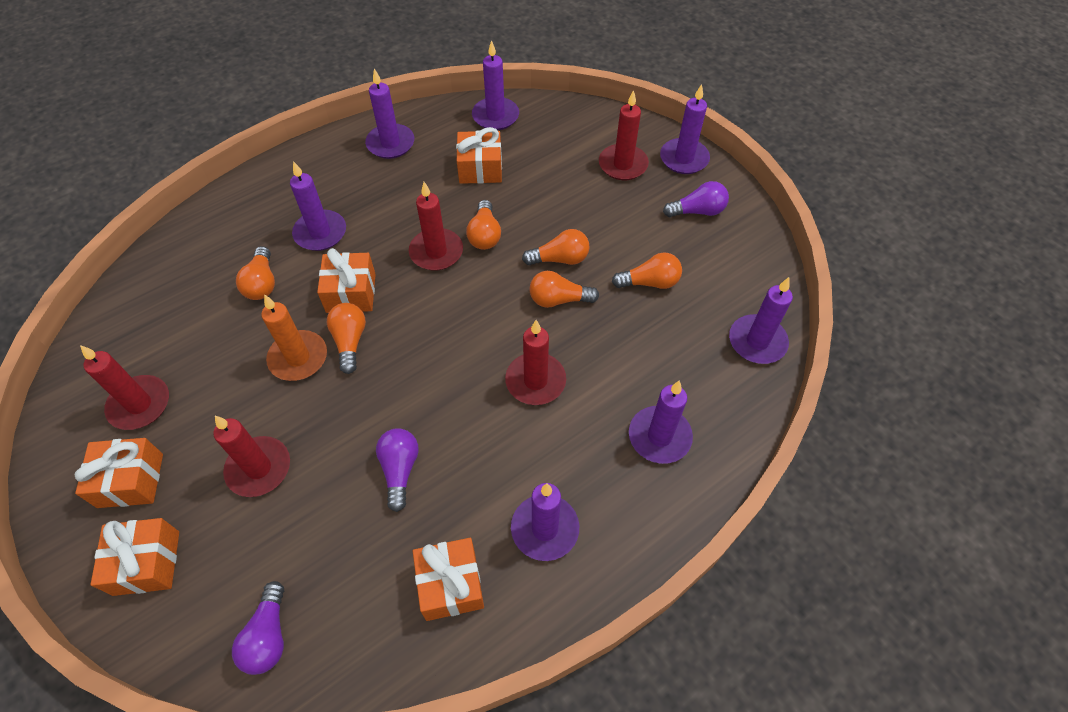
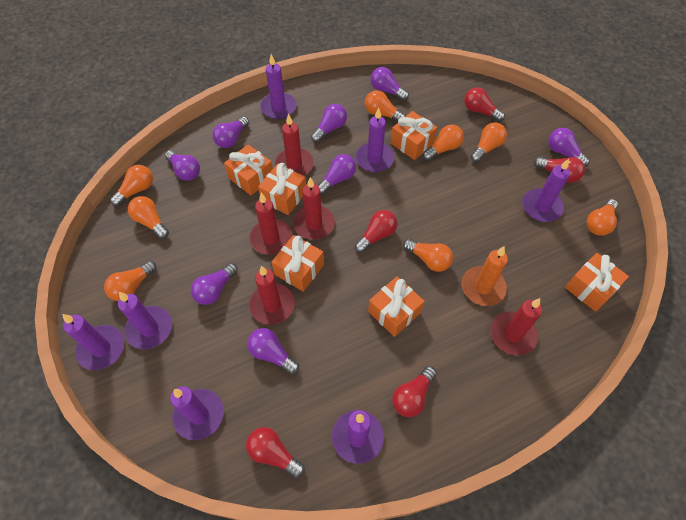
orange gift: 5 -> 6
orange light bulb: 6 -> 8
purple light bulb: 3 -> 8
red light bulb: 0 -> 5

